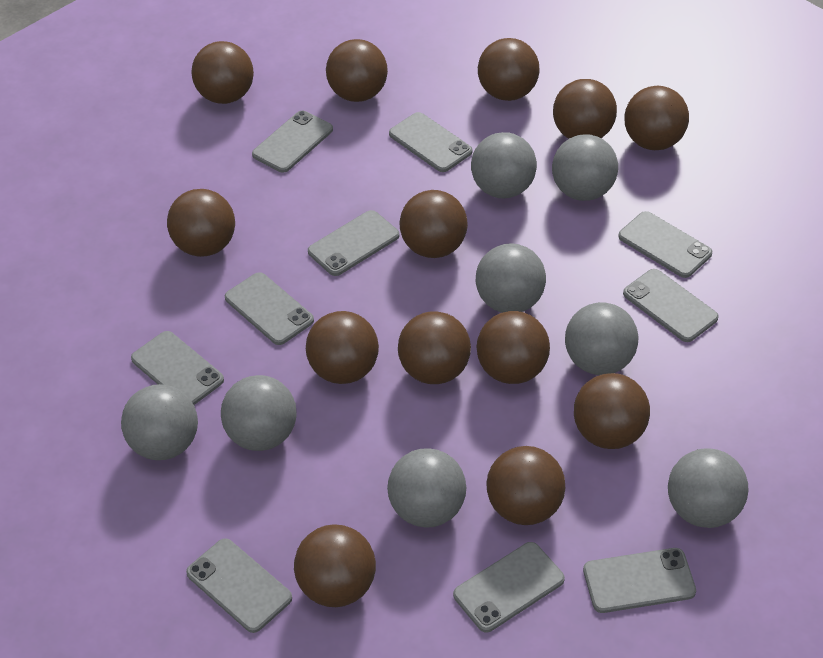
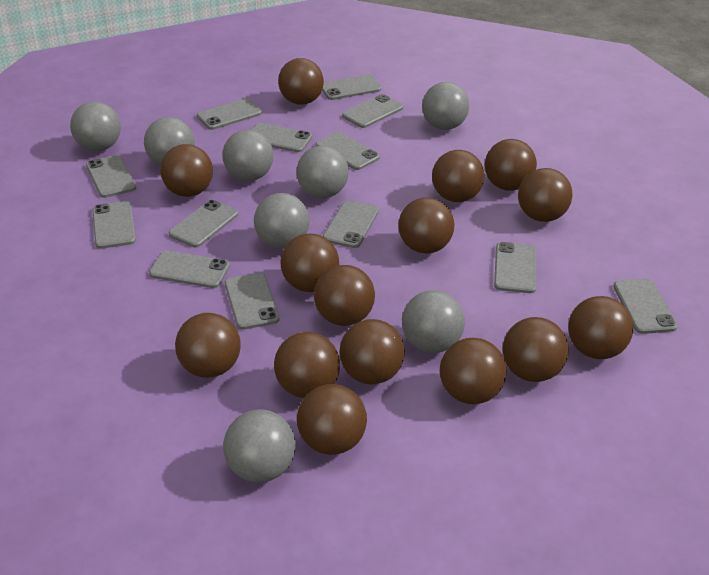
brown ball: 13 -> 15
grey phone: 10 -> 13

